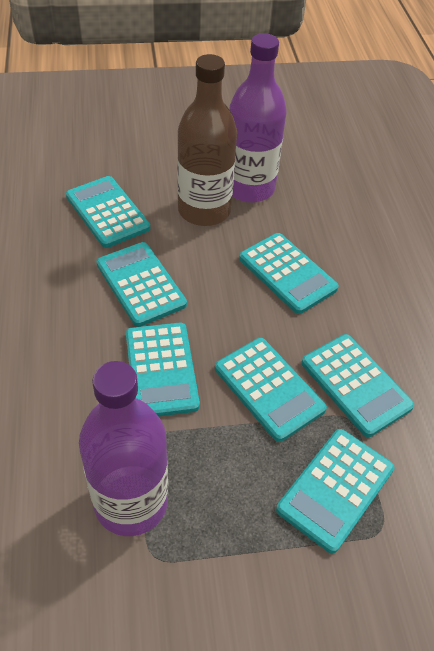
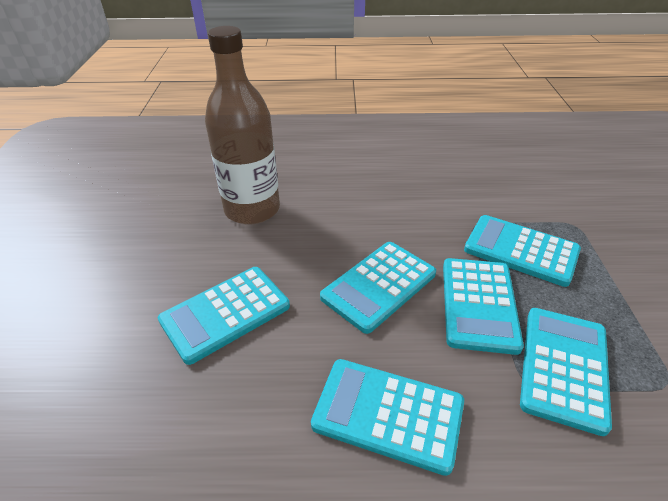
purple bottle: 2 -> 0
turquoise calculator: 7 -> 6

